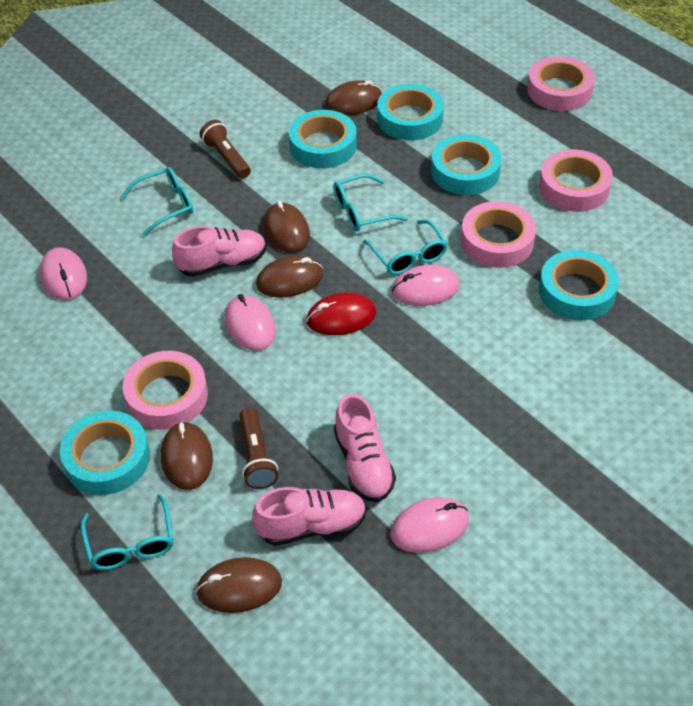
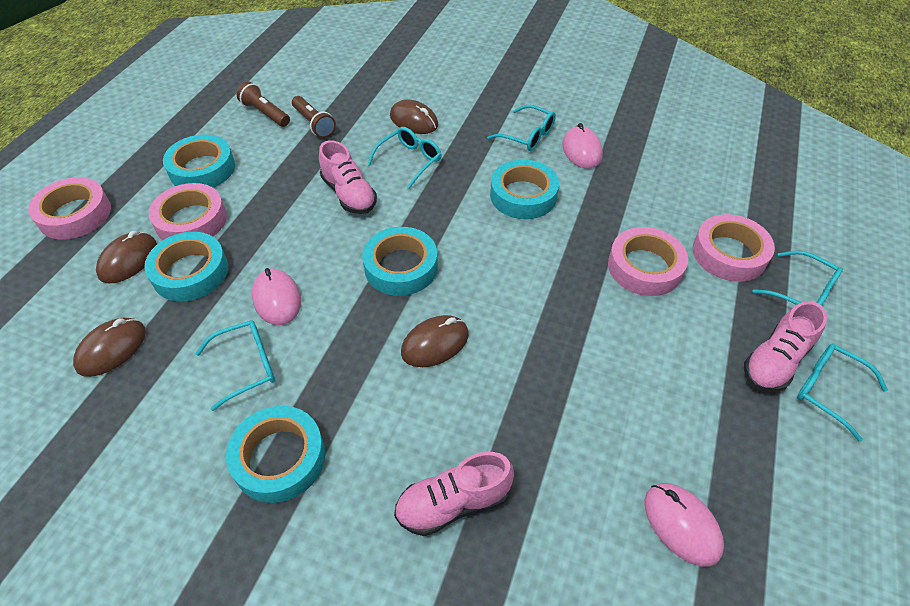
brown mouse: 5 -> 4
pink mouse: 4 -> 3
red mouse: 1 -> 0
turquoise glasses: 4 -> 5

